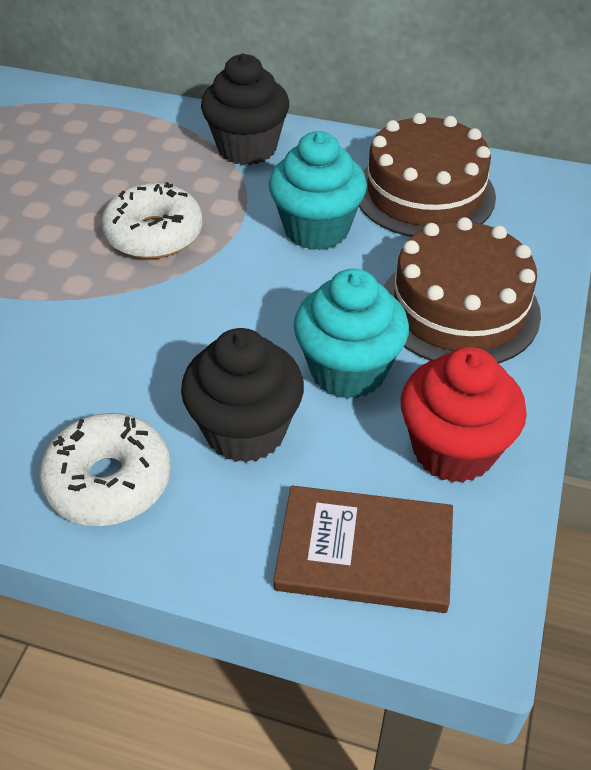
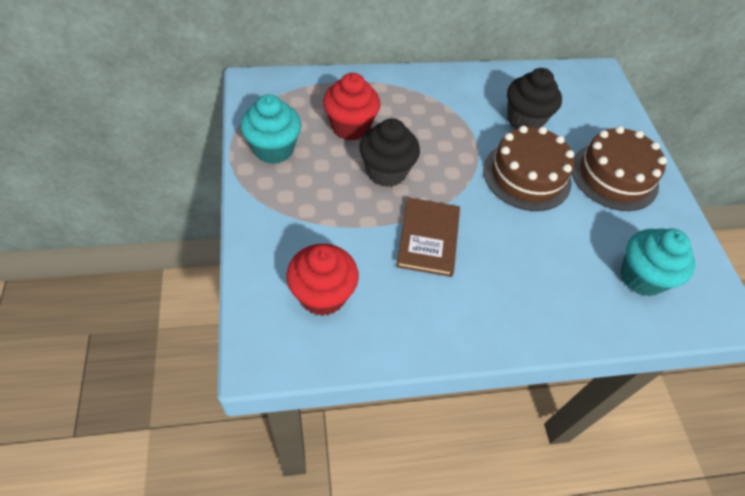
red cupcake: 1 -> 2
white donut: 2 -> 0

